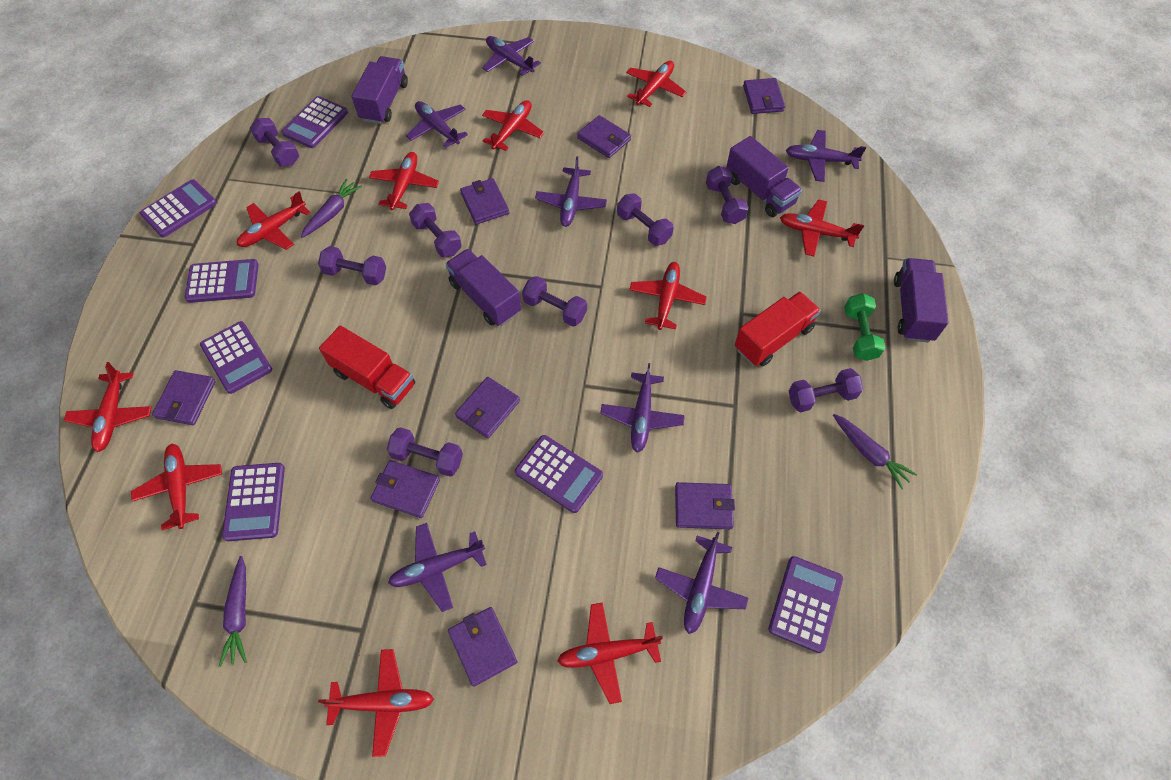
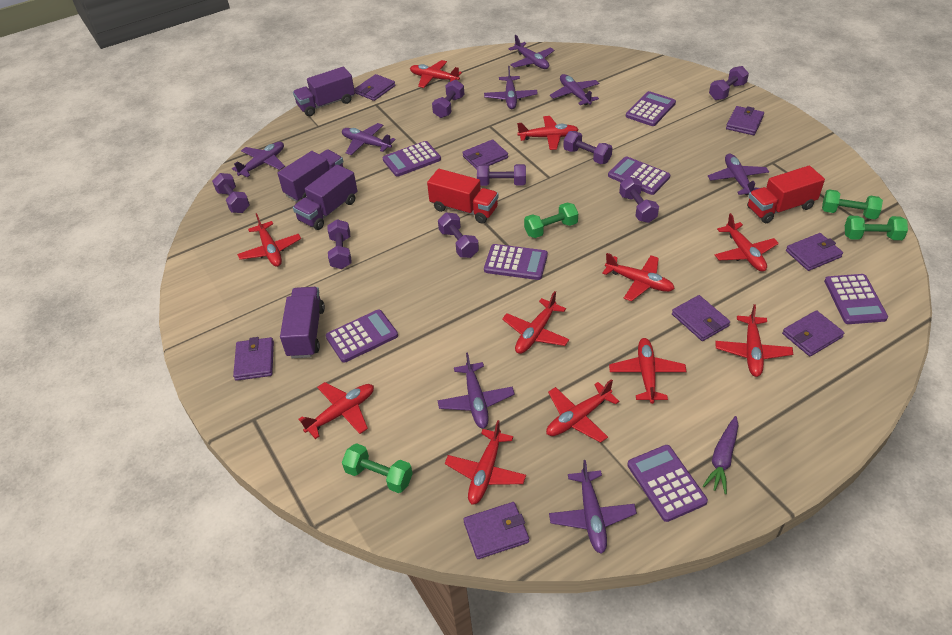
green dumbbell: 1 -> 4
purple carrot: 3 -> 1
purple plane: 7 -> 8
red plane: 10 -> 11

